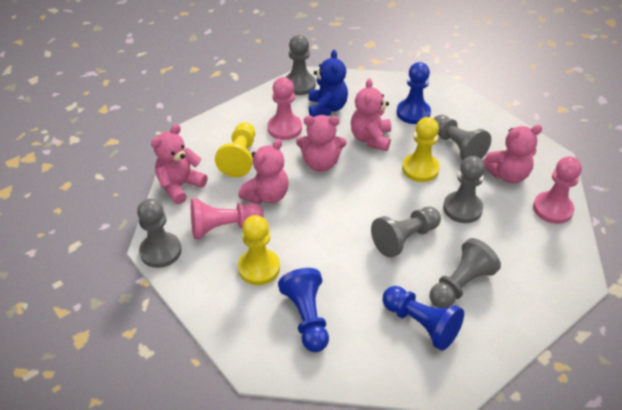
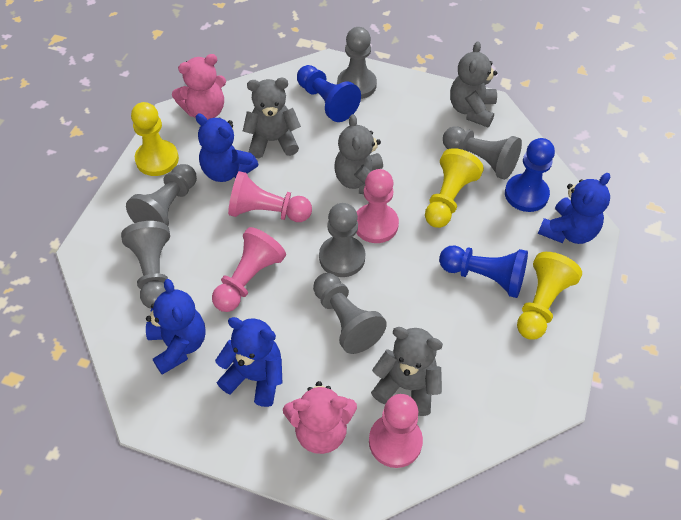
blue teddy bear: 1 -> 4
grey teddy bear: 0 -> 4
pink pawn: 3 -> 4
pink teddy bear: 5 -> 2

